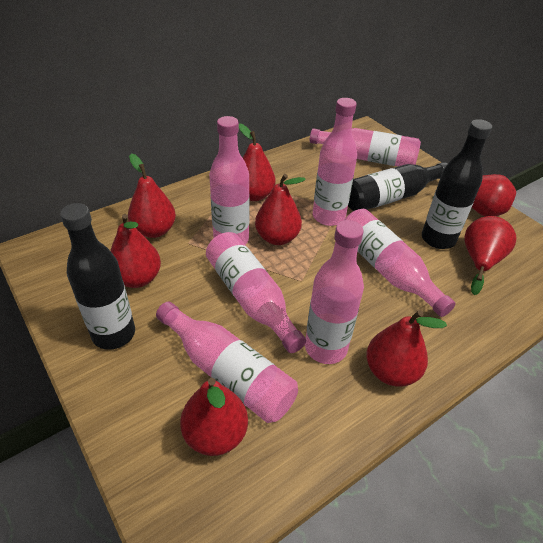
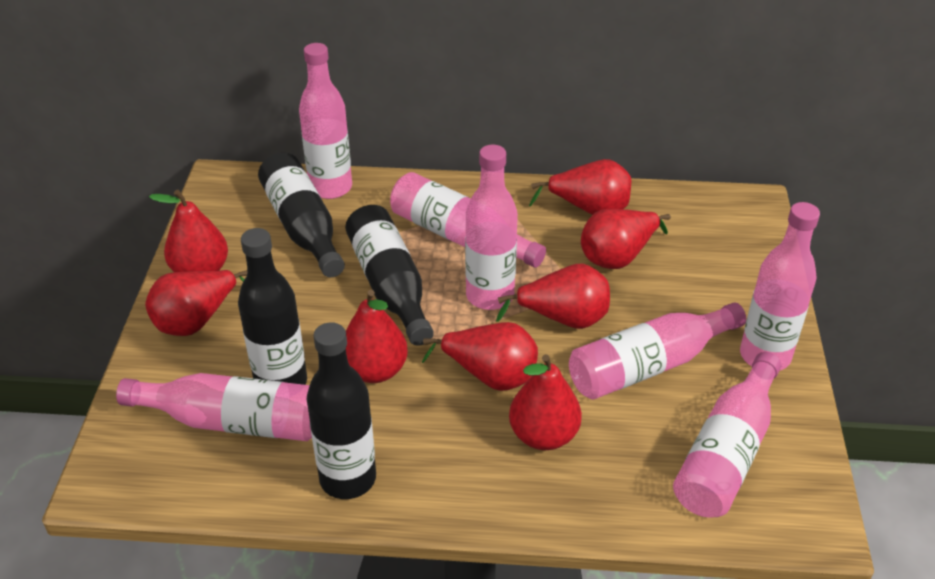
black bottle: 3 -> 4

